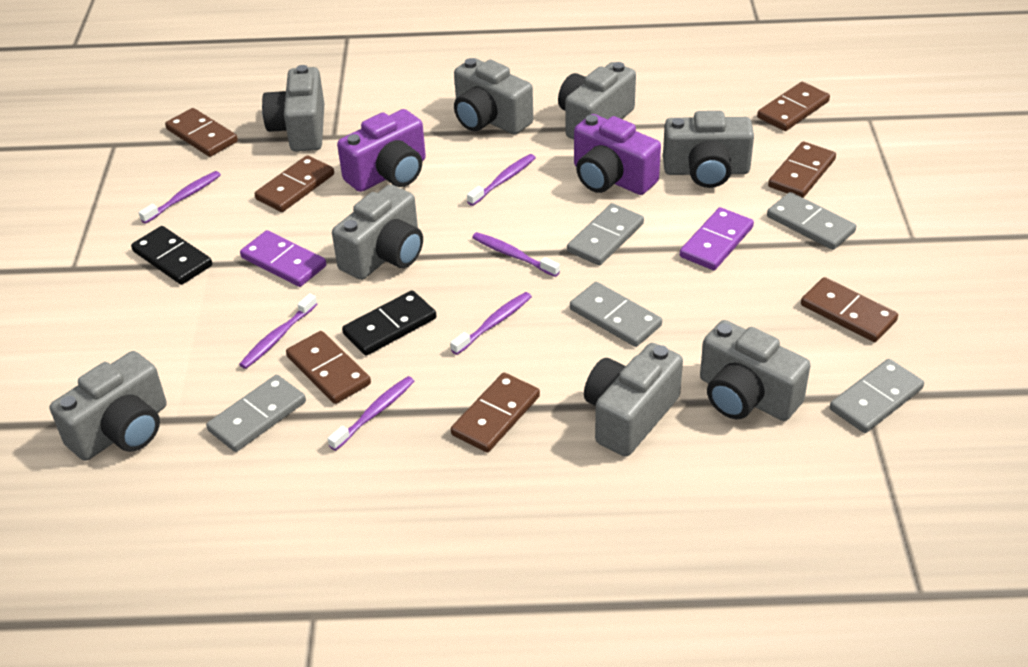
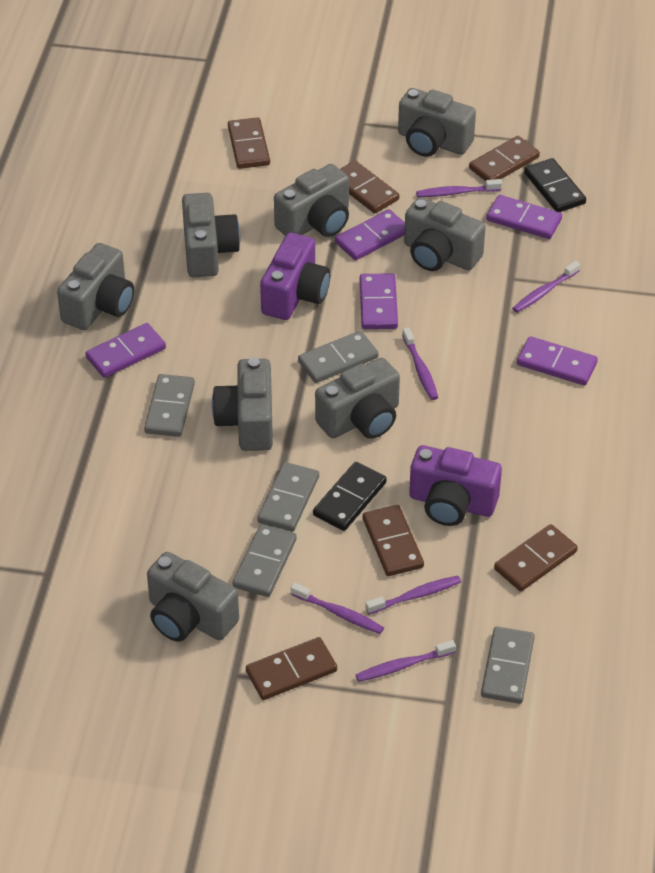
brown domino: 7 -> 6
purple domino: 2 -> 5

